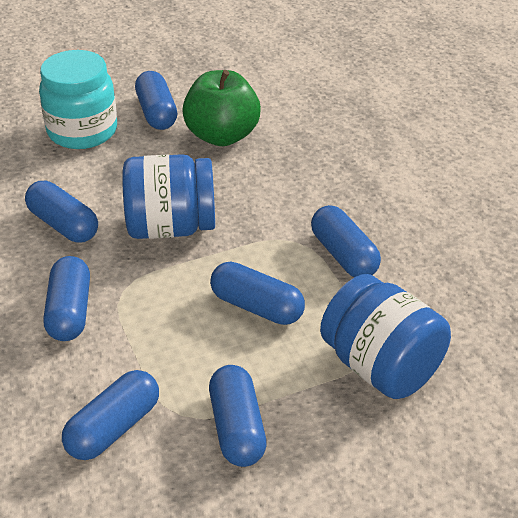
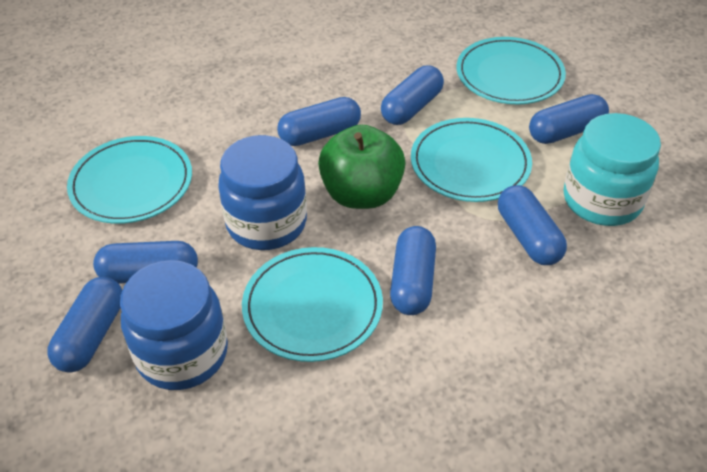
turquoise plate: 0 -> 4

